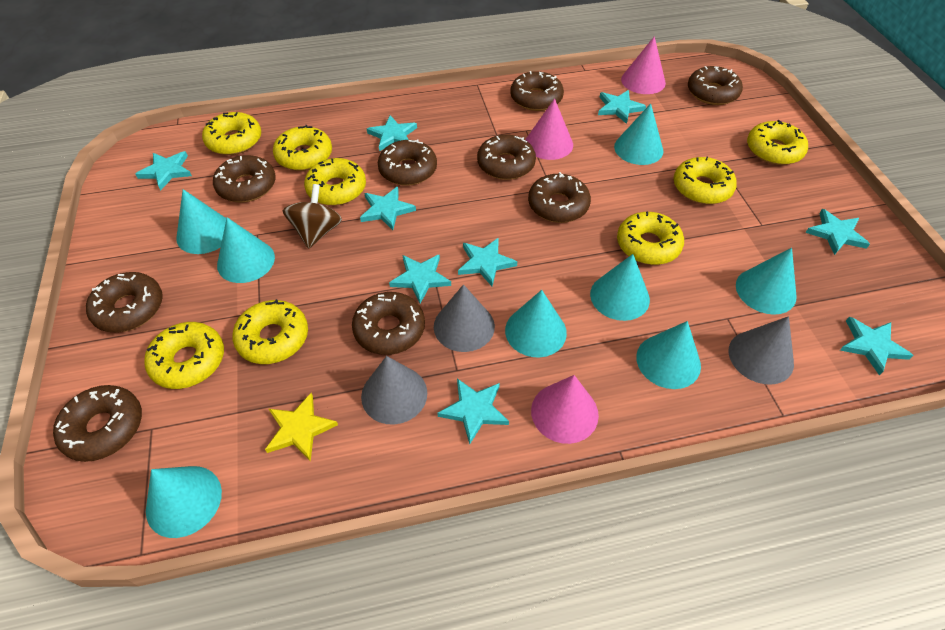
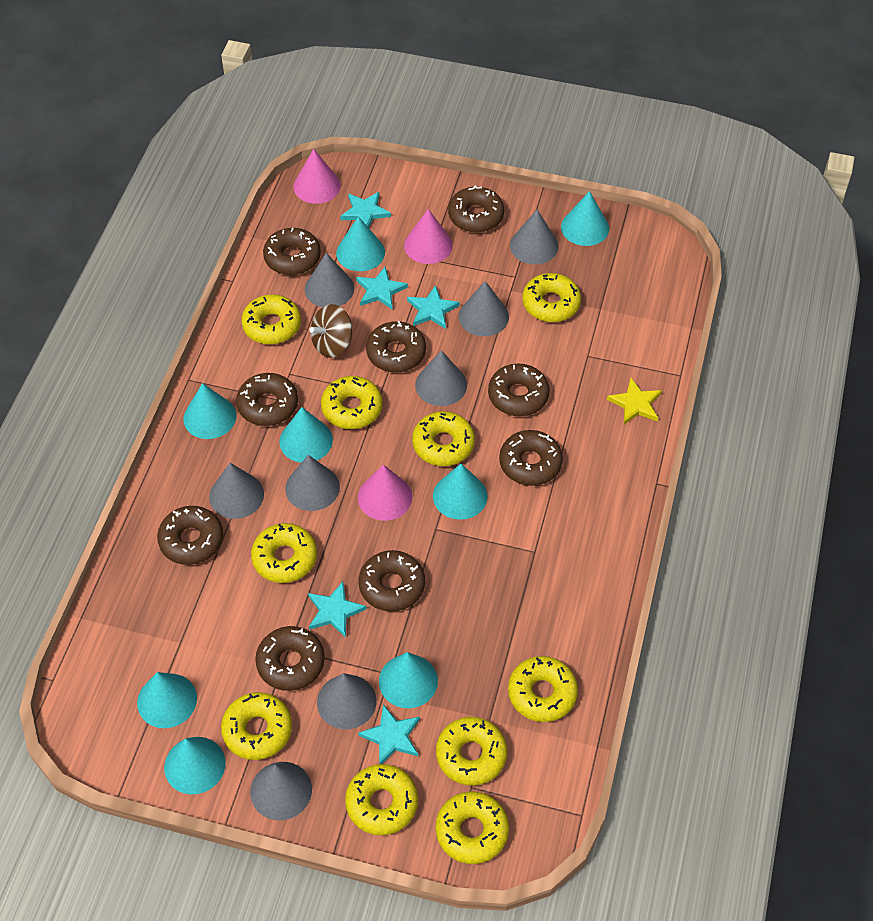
grey cone: 3 -> 8
turquoise star: 9 -> 5
yellow donut: 8 -> 10

